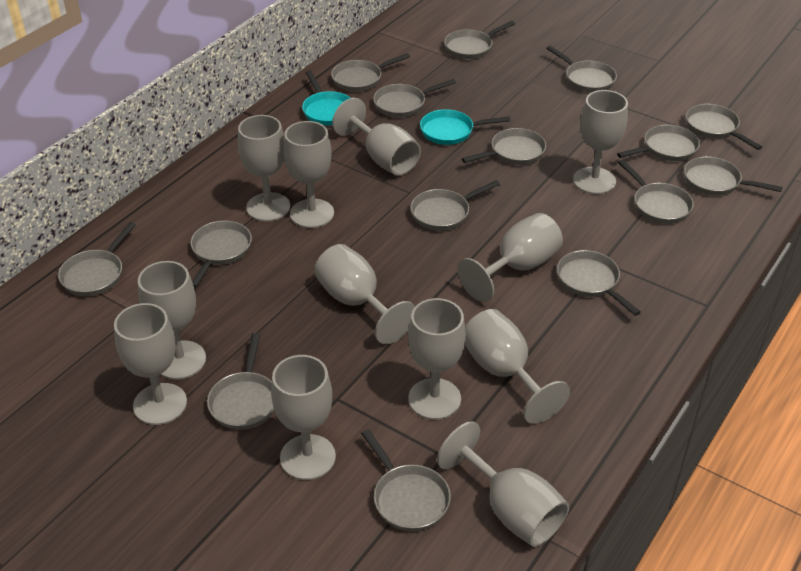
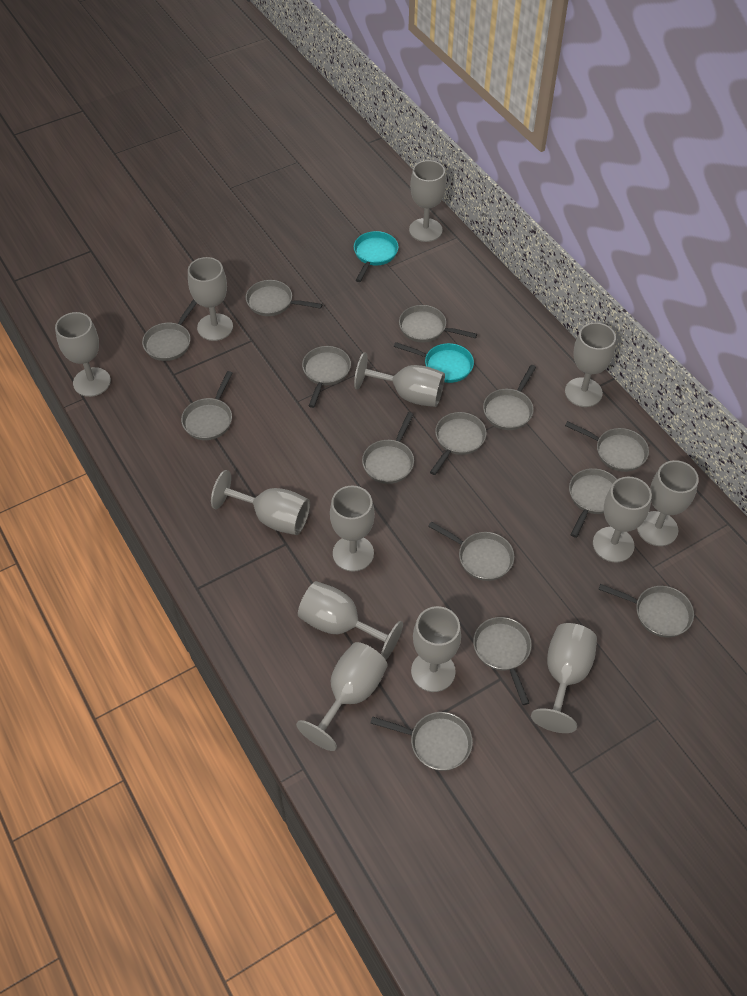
grey goblet: 12 -> 13
grey pan: 15 -> 14

